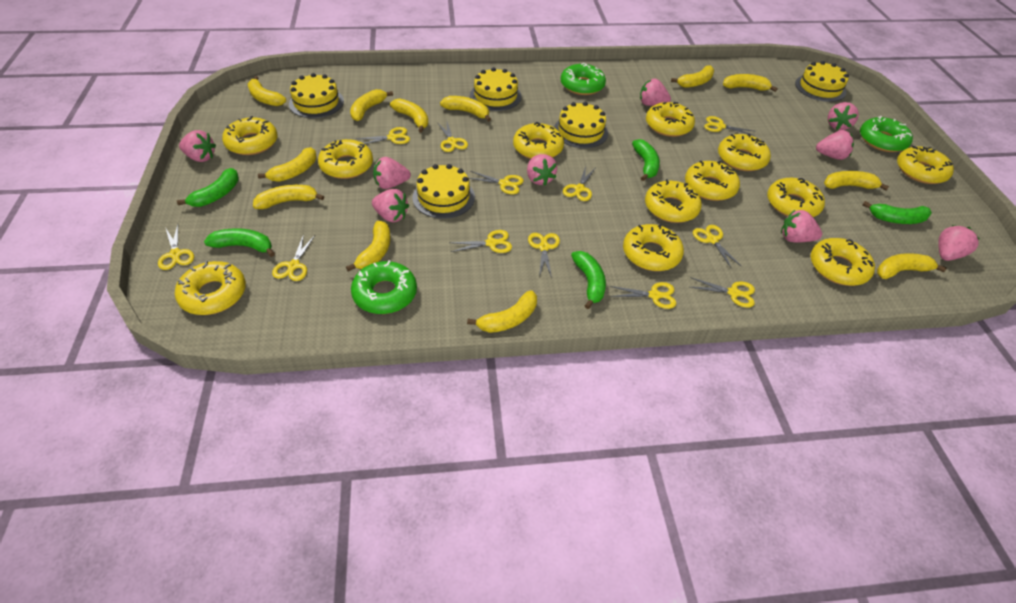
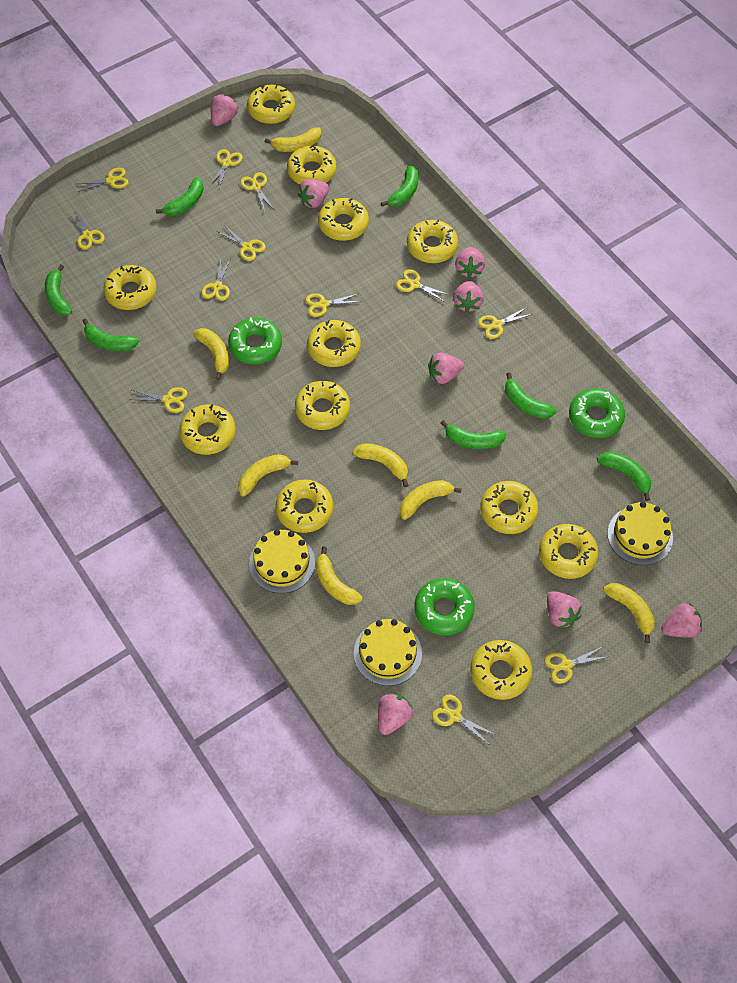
green banana: 5 -> 7
pink strawberry: 9 -> 8
yellow banana: 12 -> 7
yellow cake: 5 -> 3

